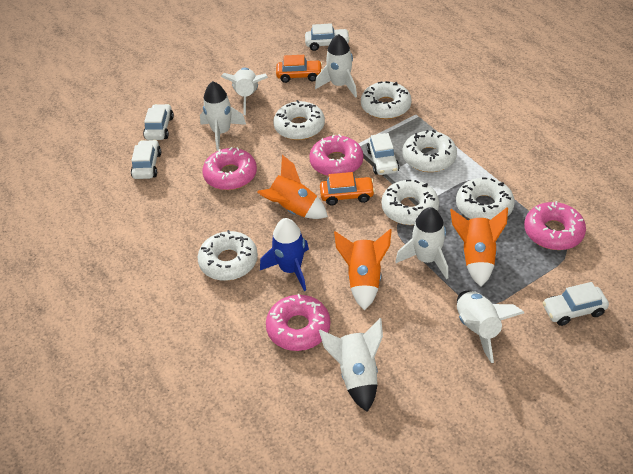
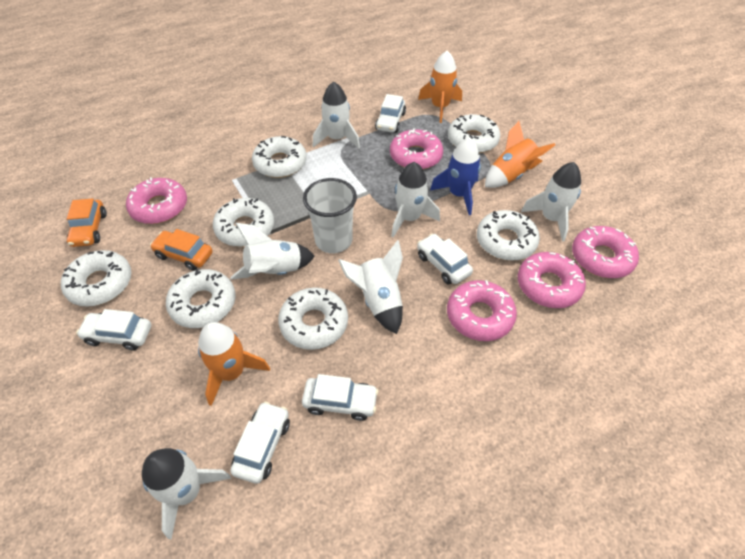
pink donut: 4 -> 5
white cup: 0 -> 1
white donut: 6 -> 7

